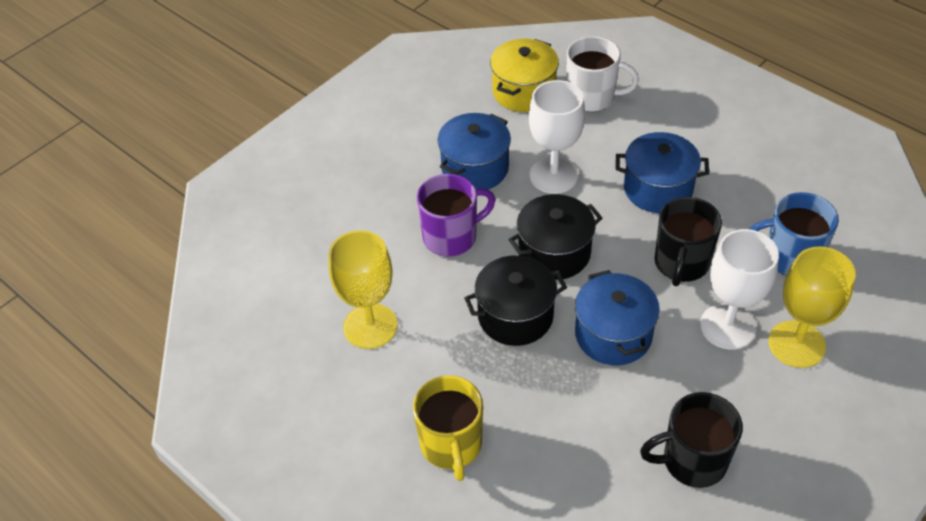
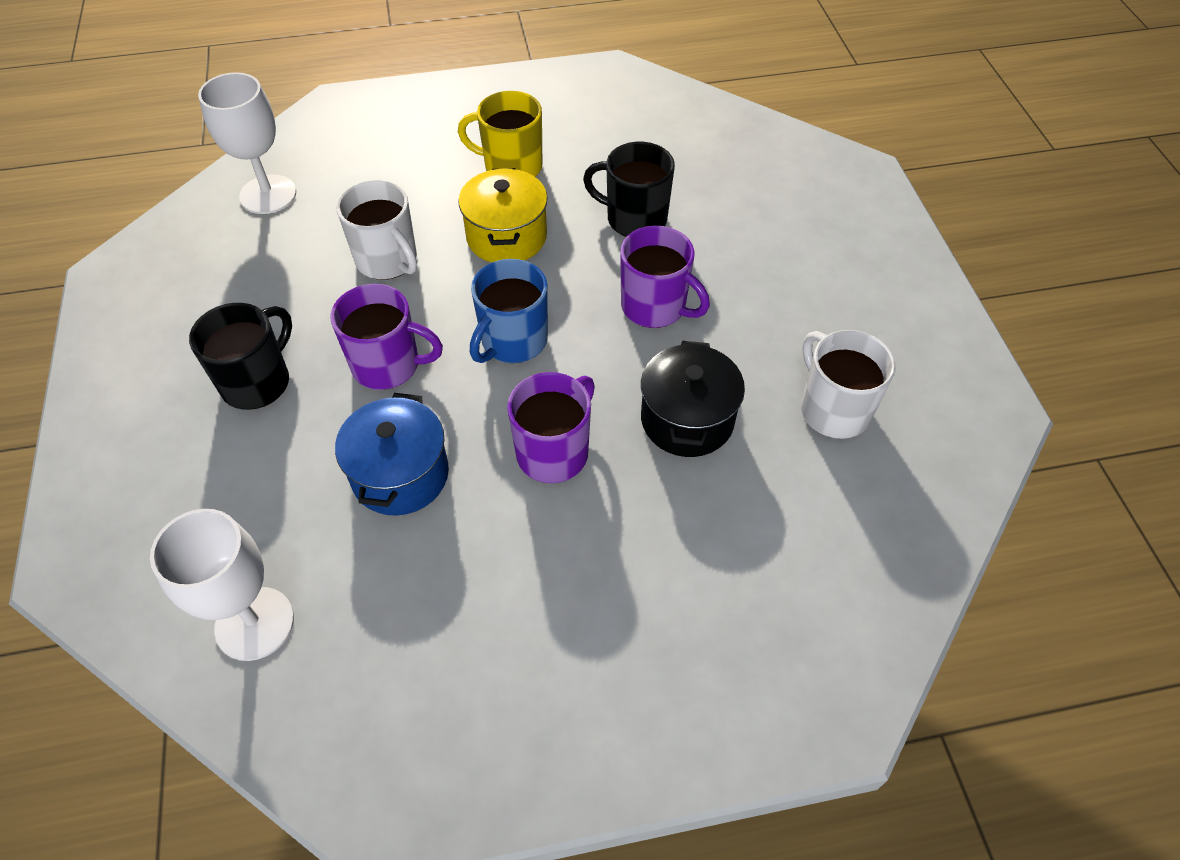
black pot: 2 -> 1
blue pot: 3 -> 1
purple mug: 1 -> 3
white mug: 1 -> 2
yellow goblet: 2 -> 0

